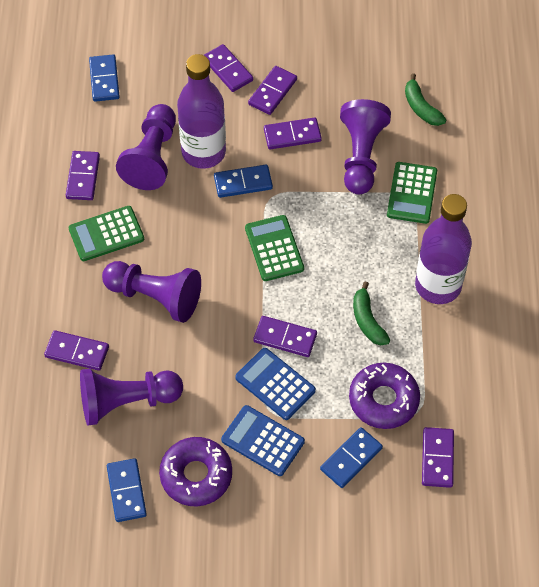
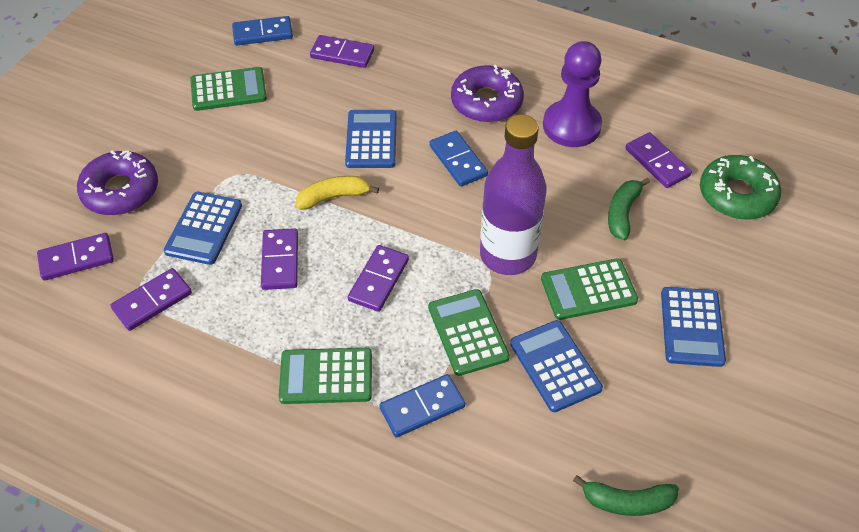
blue calculator: 2 -> 4
blue domino: 4 -> 3
green calculator: 3 -> 4
green donut: 0 -> 1
purple bottle: 2 -> 1
purple domino: 7 -> 6
purple pawn: 4 -> 1
yellow banana: 0 -> 1

